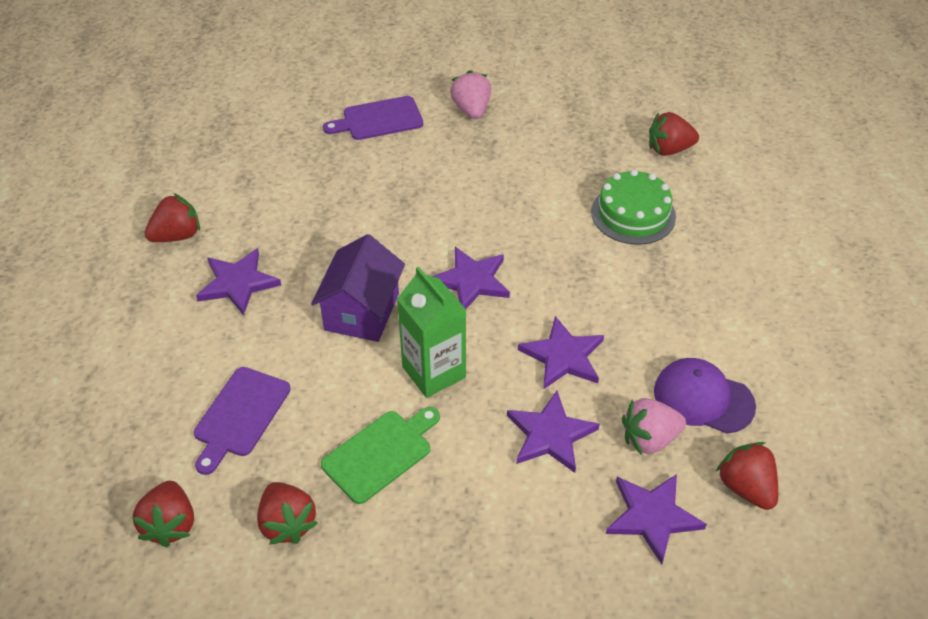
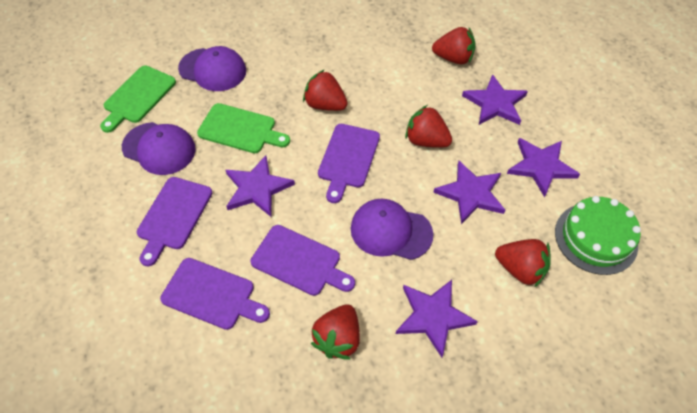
green carton: 1 -> 0
green cutting board: 1 -> 2
pink strawberry: 2 -> 0
purple cap: 1 -> 3
purple cutting board: 2 -> 4
purple house: 1 -> 0

